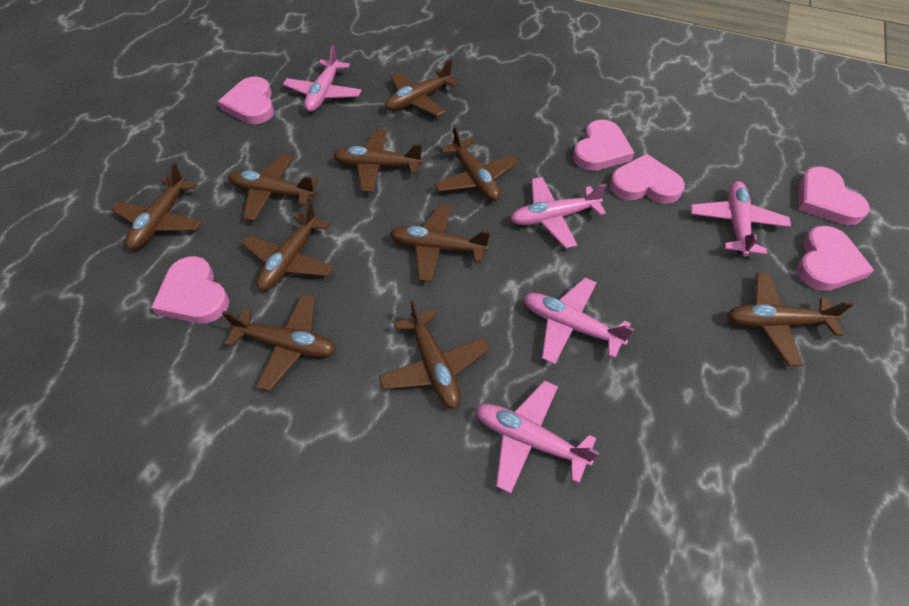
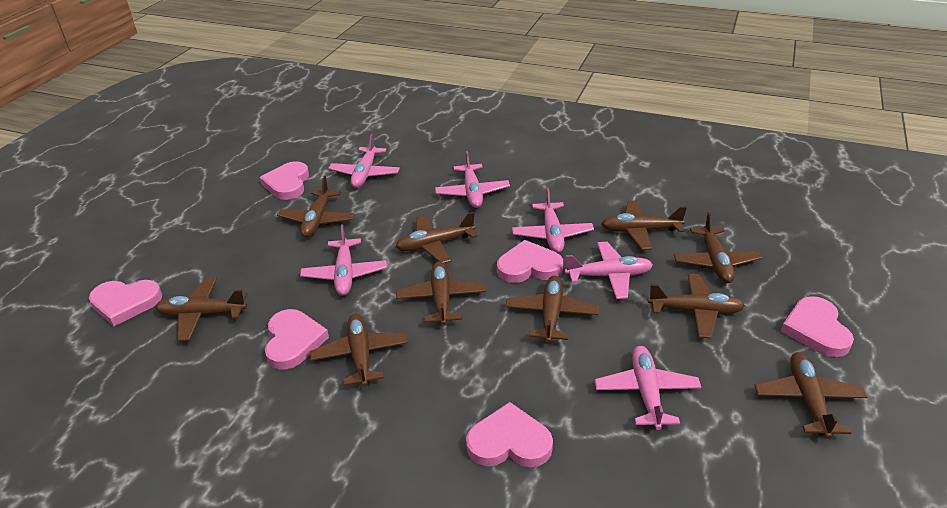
pink plane: 5 -> 6

